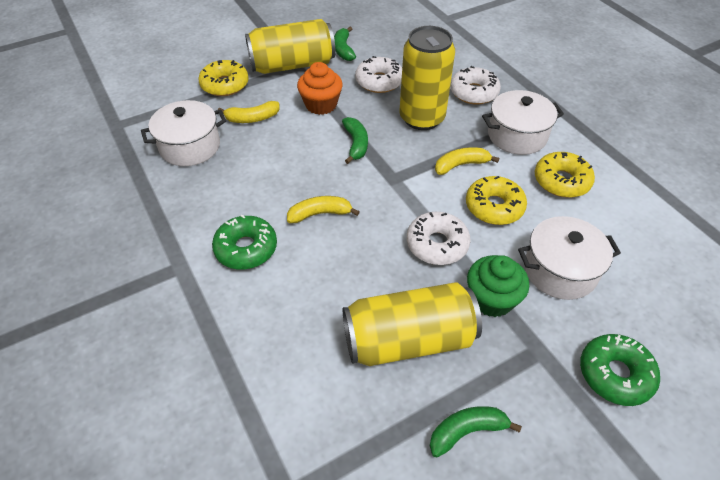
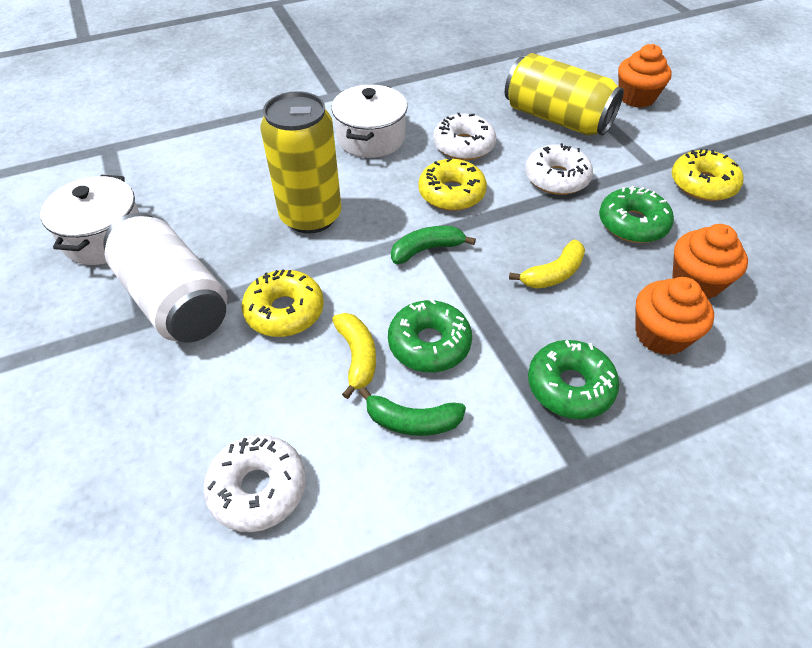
green banana: 3 -> 2
green cupcake: 1 -> 0
green donut: 2 -> 3
orange cupcake: 1 -> 3
white can: 0 -> 1
white pot: 3 -> 2
yellow banana: 3 -> 2
yellow can: 3 -> 2

